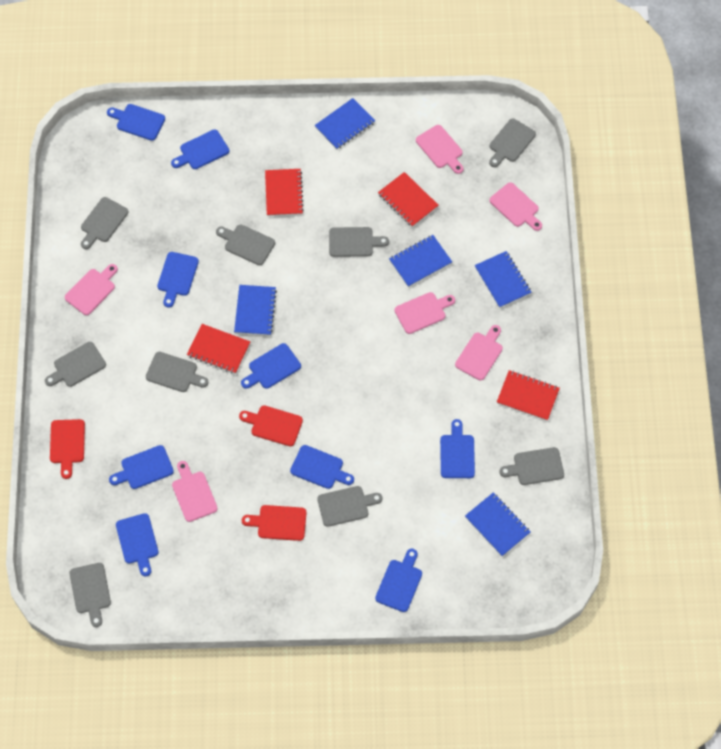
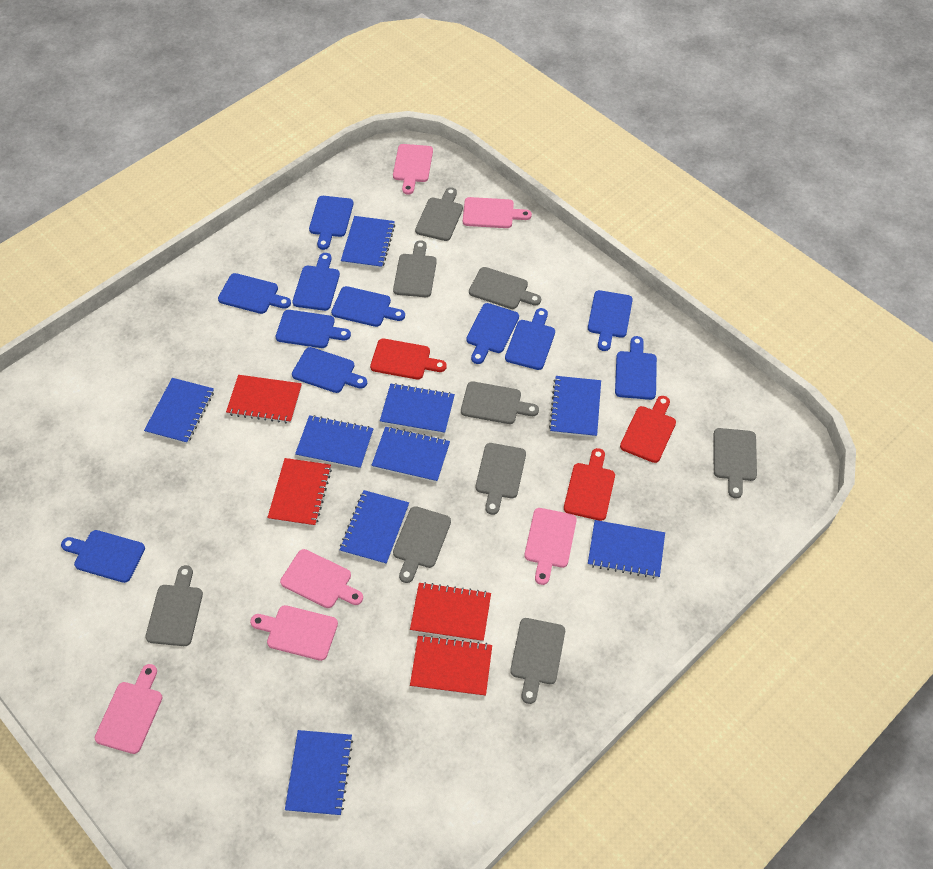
blue cutting board: 9 -> 11
blue notebook: 5 -> 9

